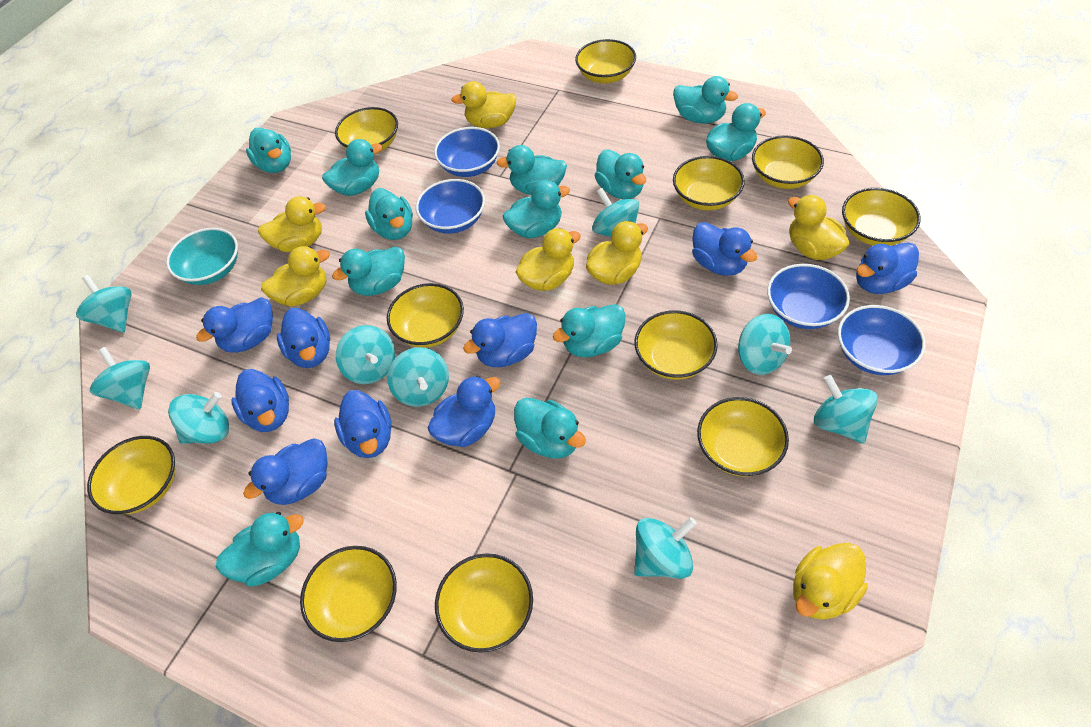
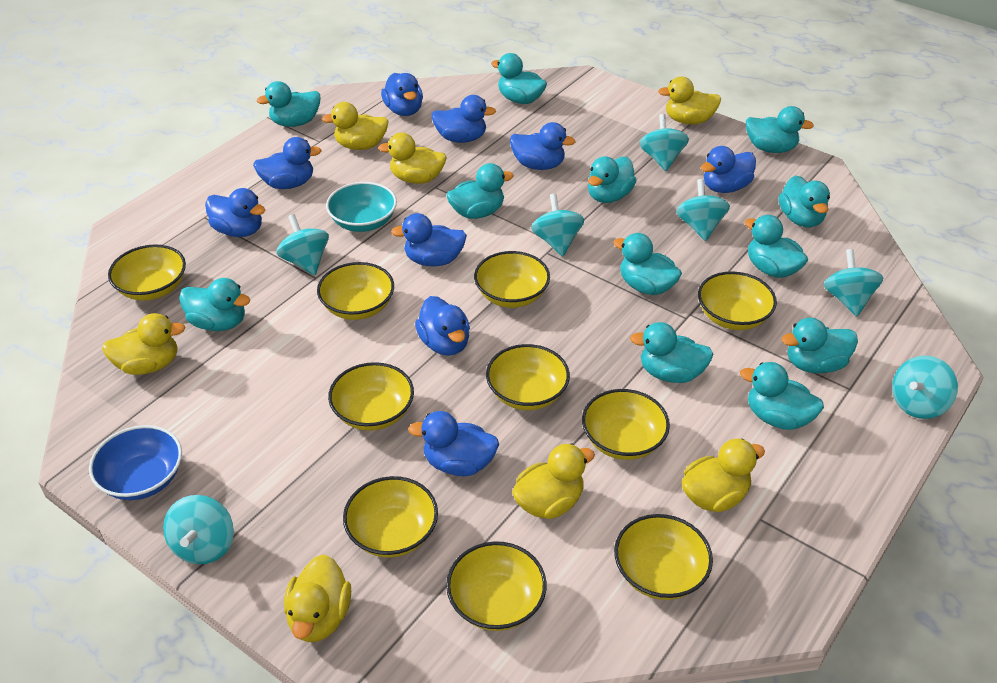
blue bowl: 4 -> 1
turquoise spinning top: 9 -> 7
yellow bowl: 11 -> 10

